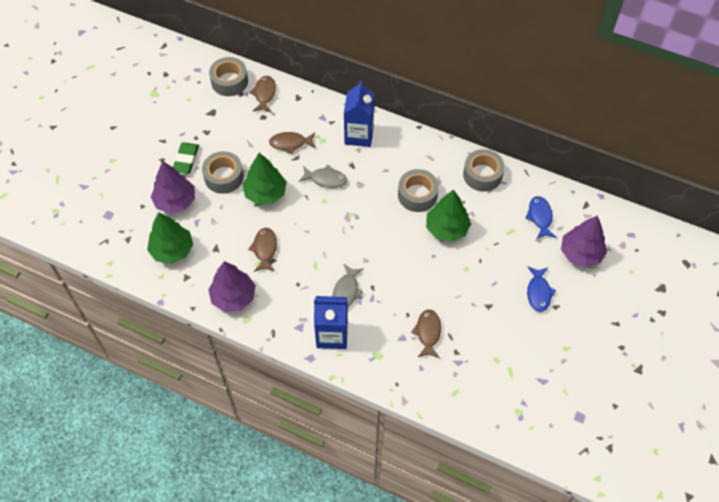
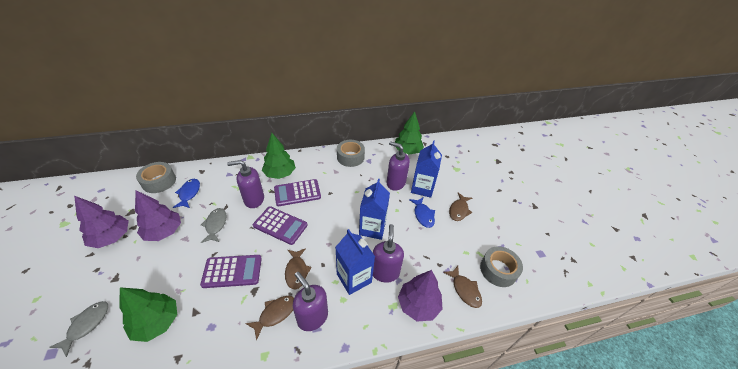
blue carton: 2 -> 3
green eraser: 1 -> 0
grey tape: 4 -> 3
purple calculator: 0 -> 3
purple soap dispenser: 0 -> 4

